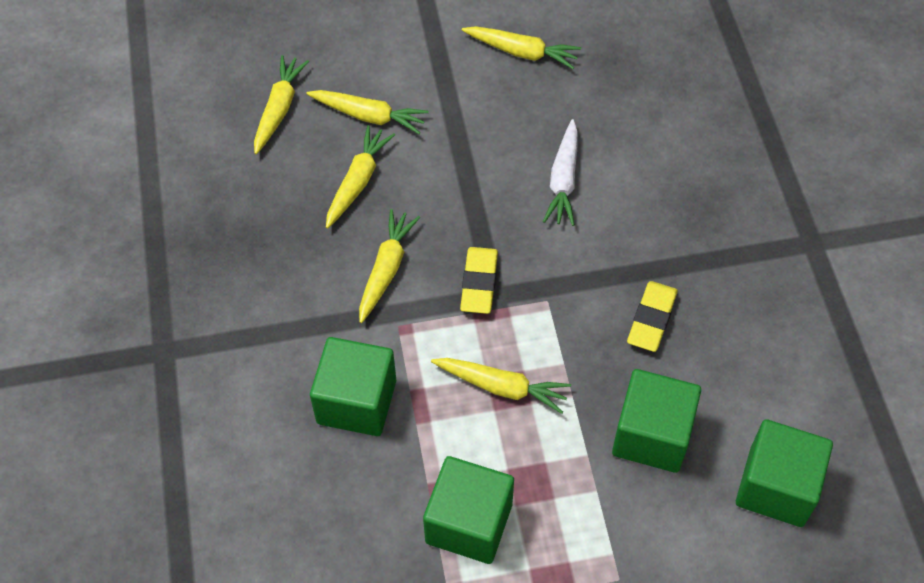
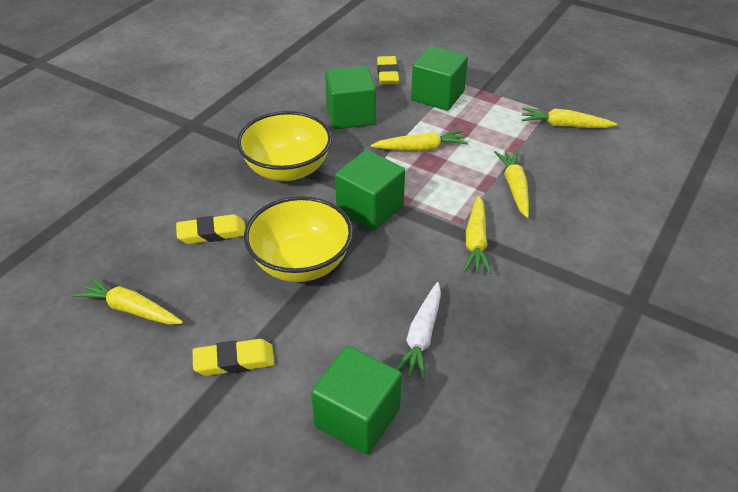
yellow bowl: 0 -> 2
yellow carrot: 6 -> 5
yellow eraser: 2 -> 3

